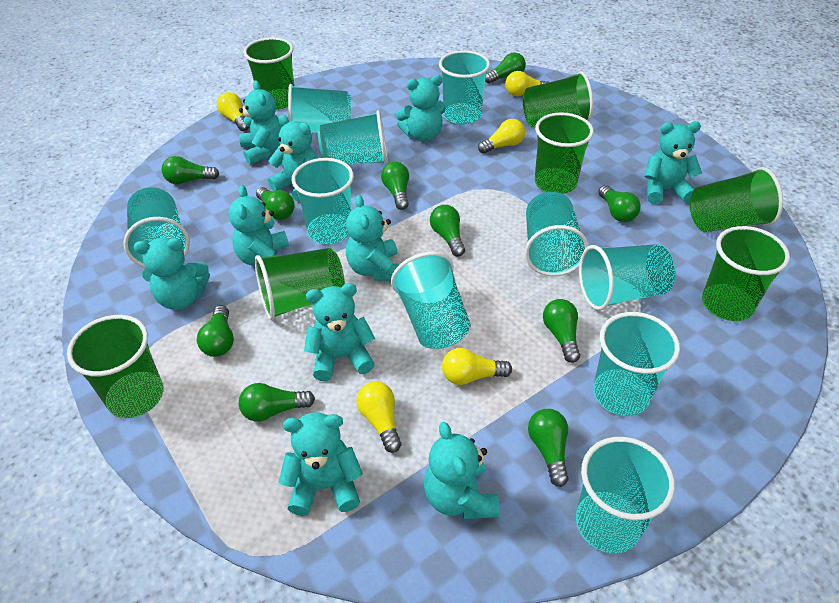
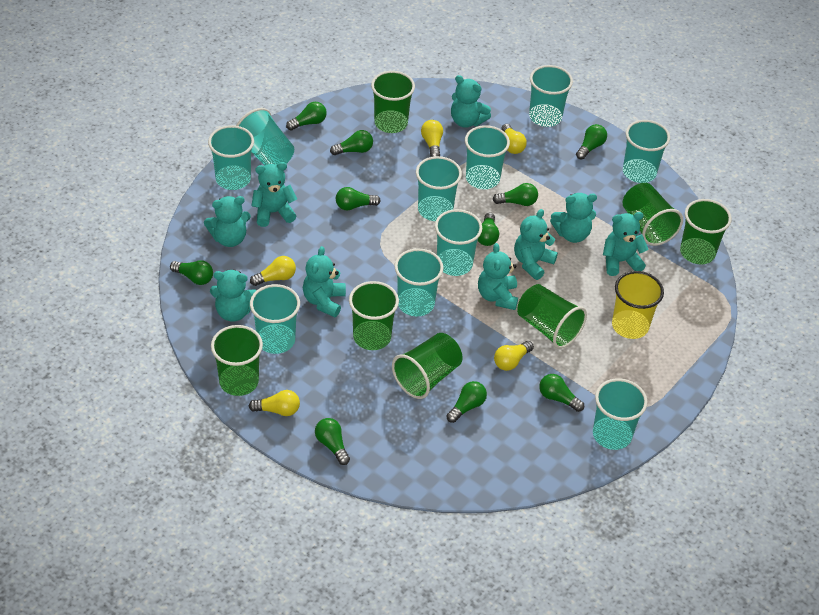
turquoise teddy bear: 10 -> 9
yellow cup: 0 -> 1

